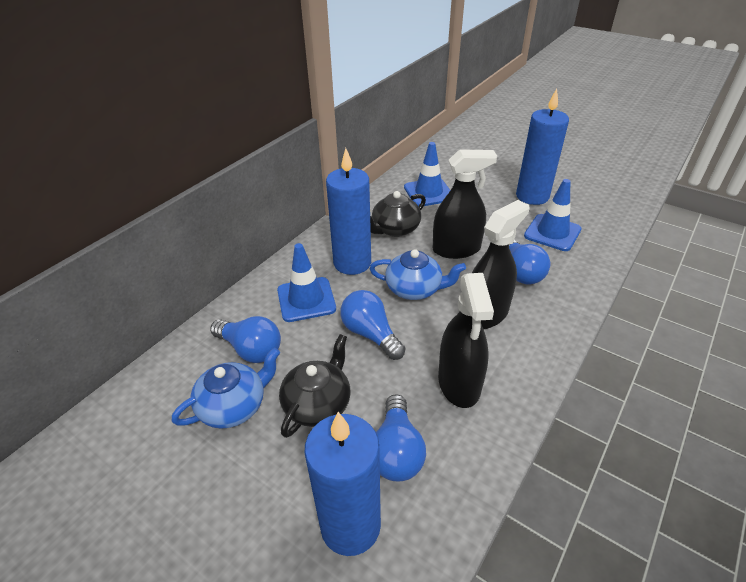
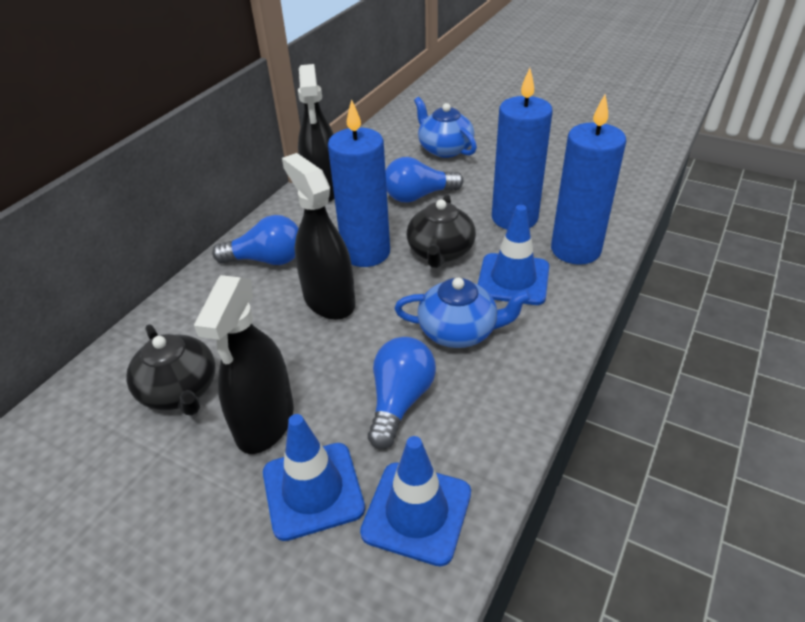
blue light bulb: 4 -> 3

